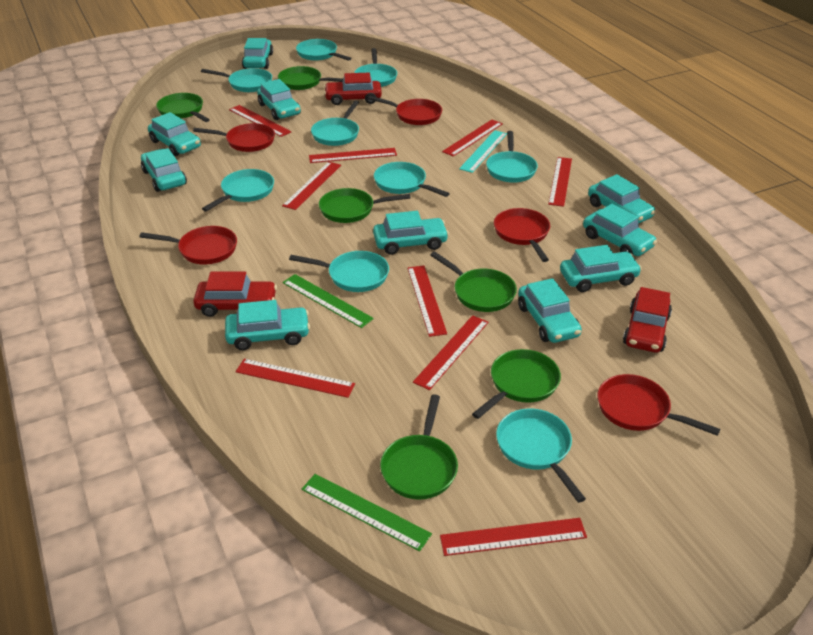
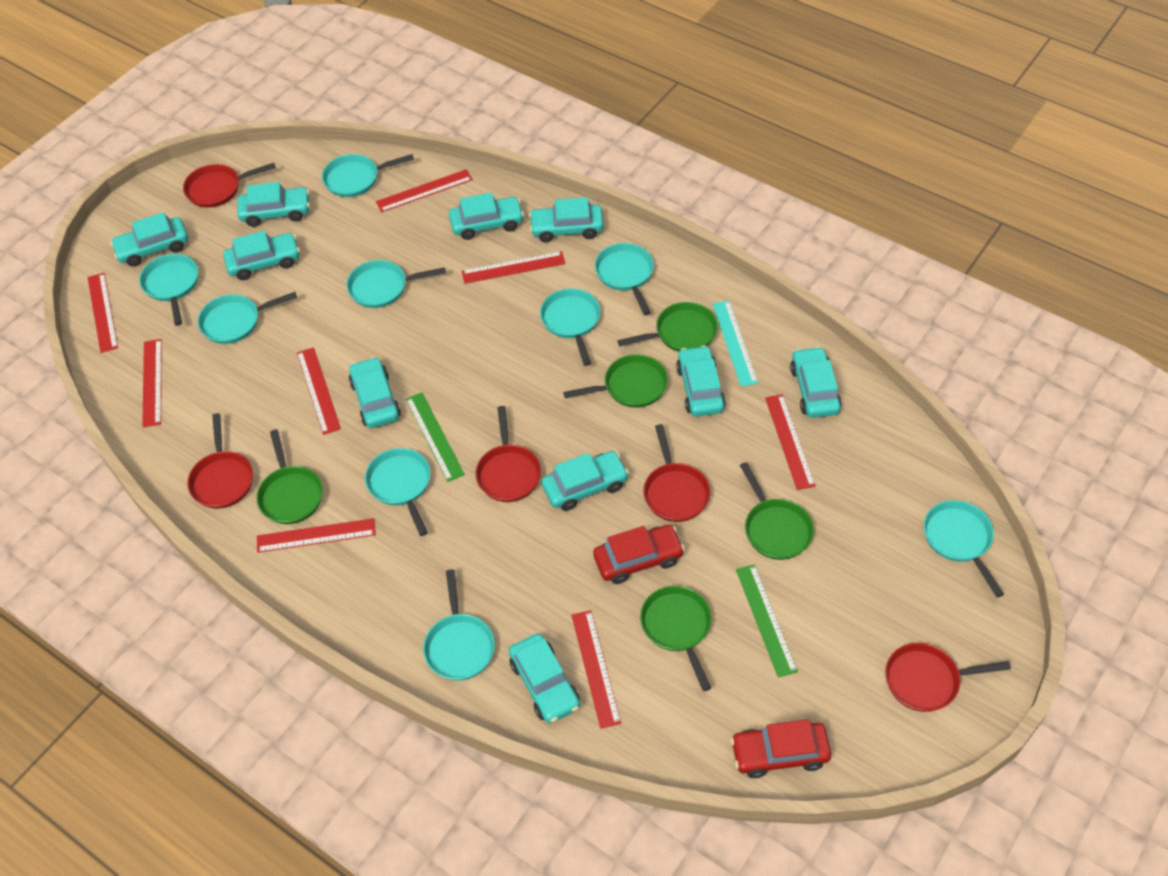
green pan: 6 -> 5
red car: 3 -> 2
red ruler: 9 -> 8

